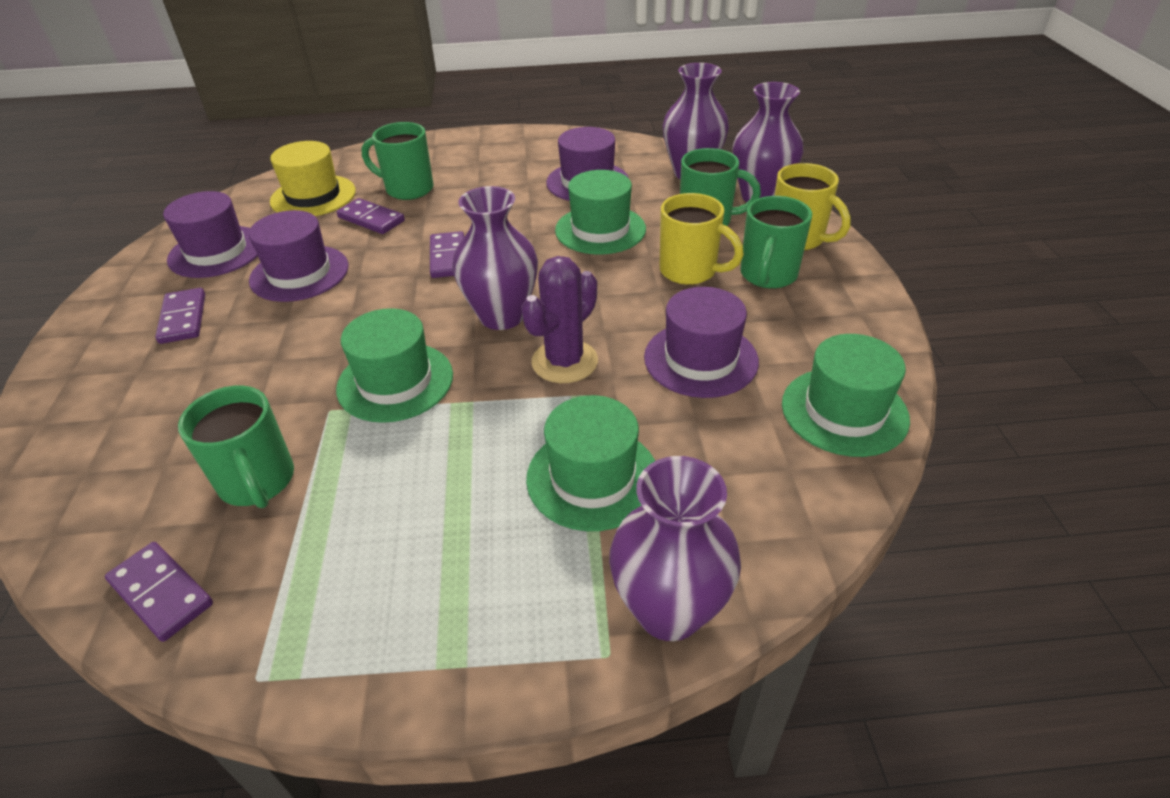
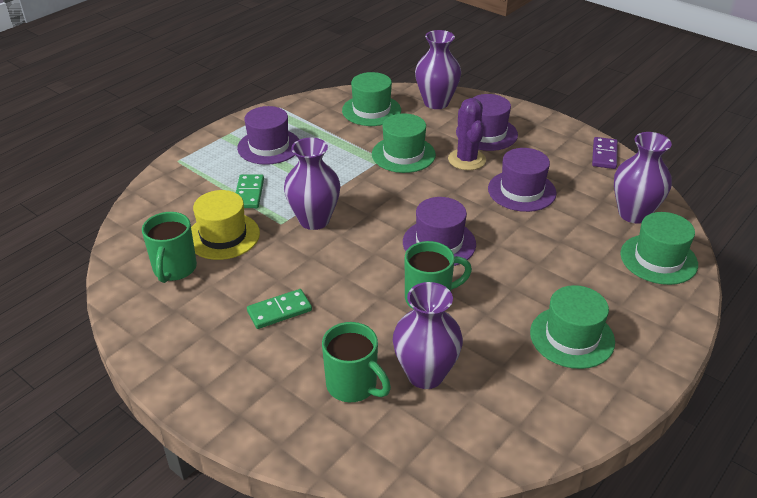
green domino: 0 -> 2
green mug: 4 -> 3
purple domino: 4 -> 1
yellow mug: 2 -> 0

